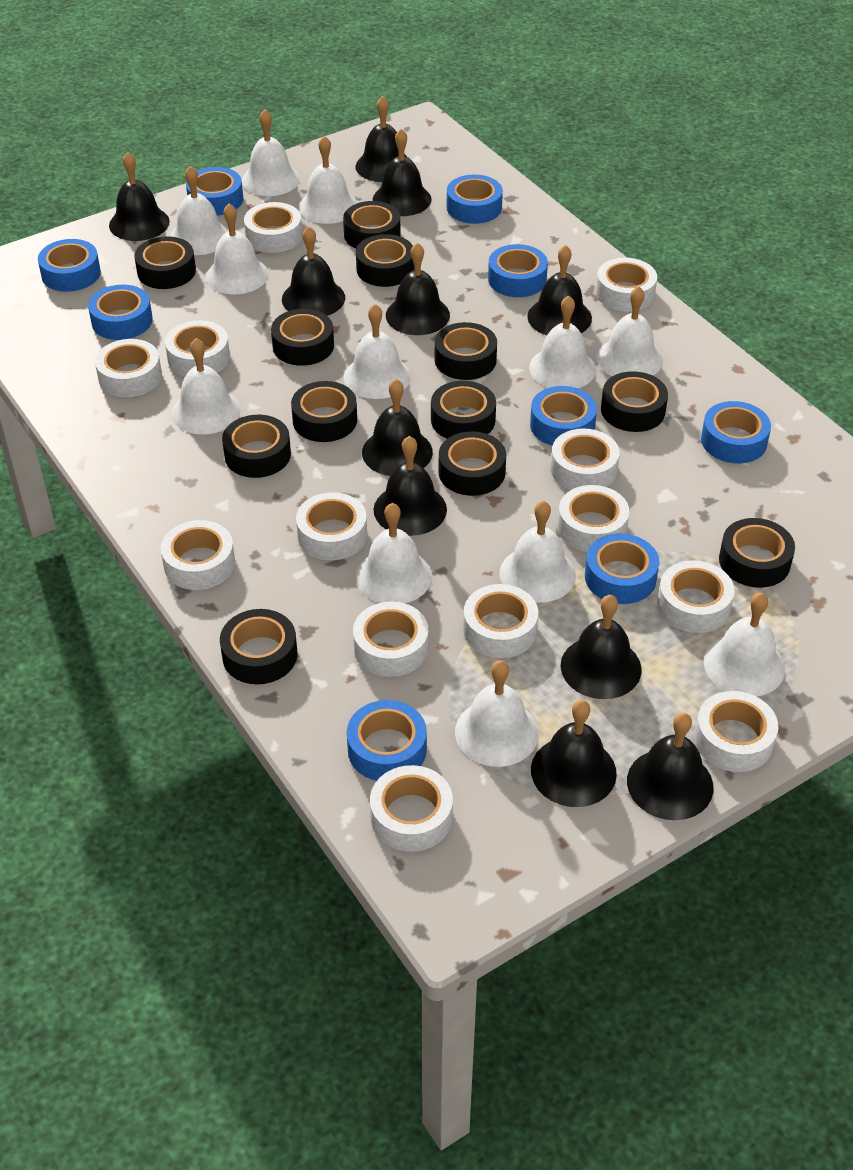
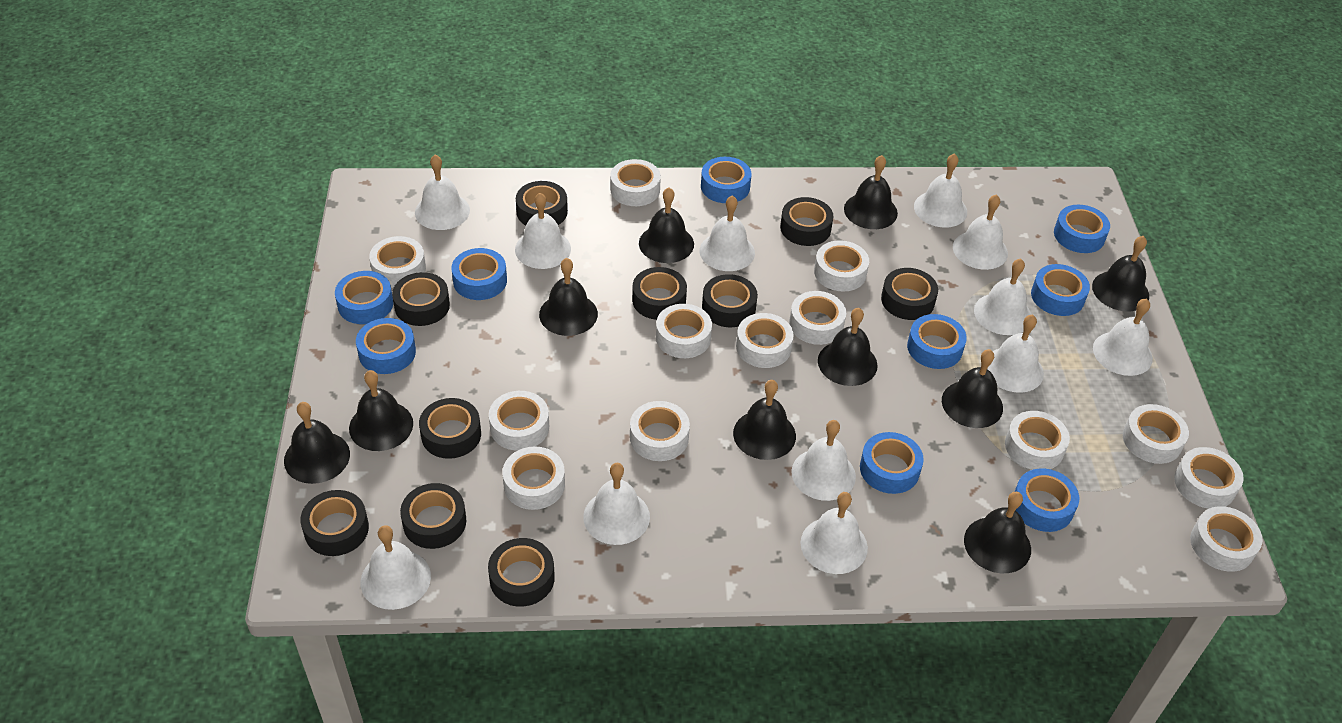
black bell: 11 -> 10
black tape: 12 -> 10

